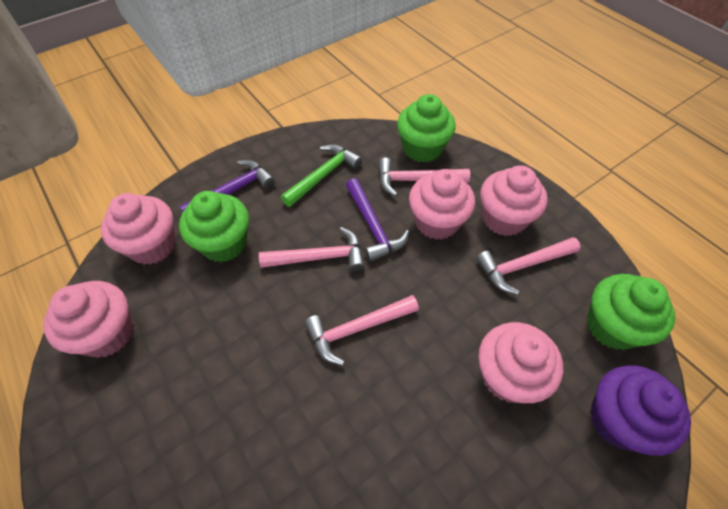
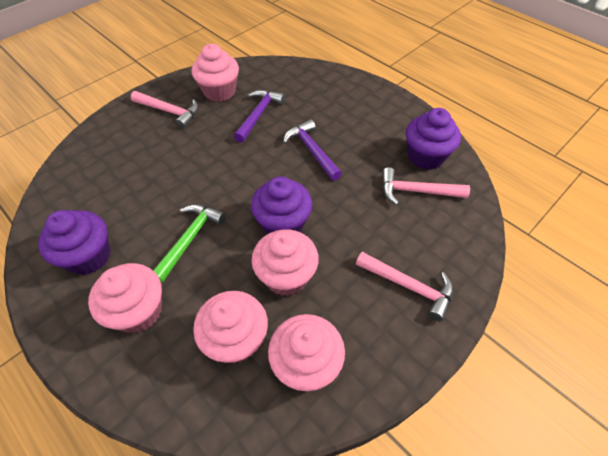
green cupcake: 3 -> 0
pink hammer: 4 -> 3
purple cupcake: 1 -> 3

